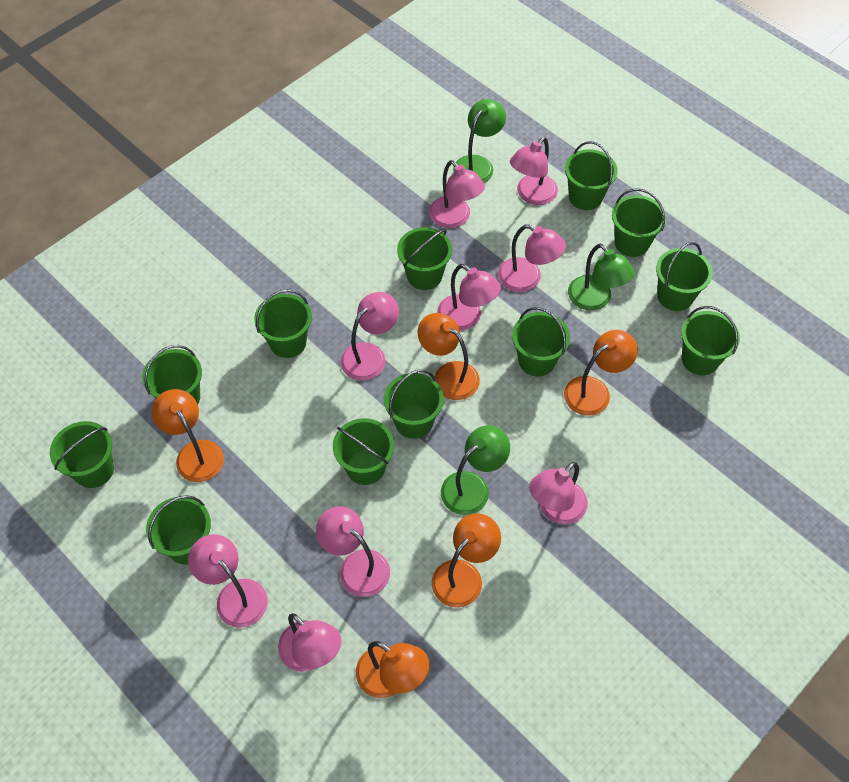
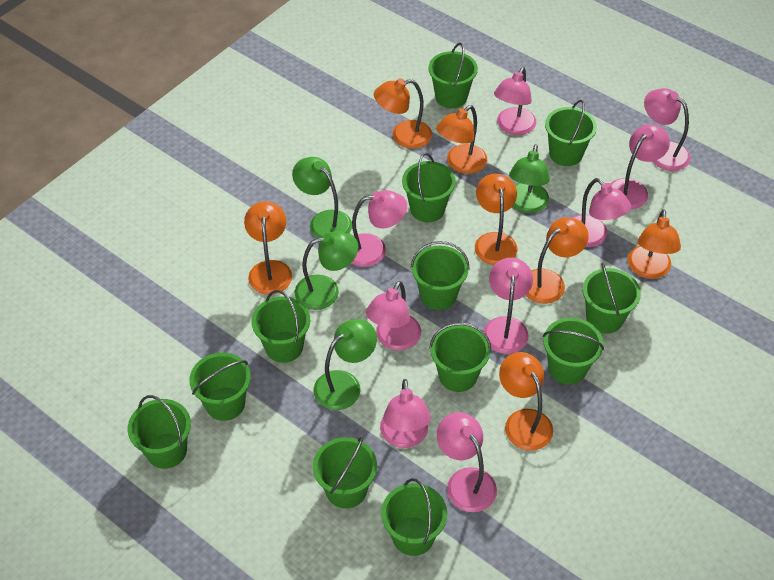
green lamp: 3 -> 4
orange lamp: 5 -> 7

